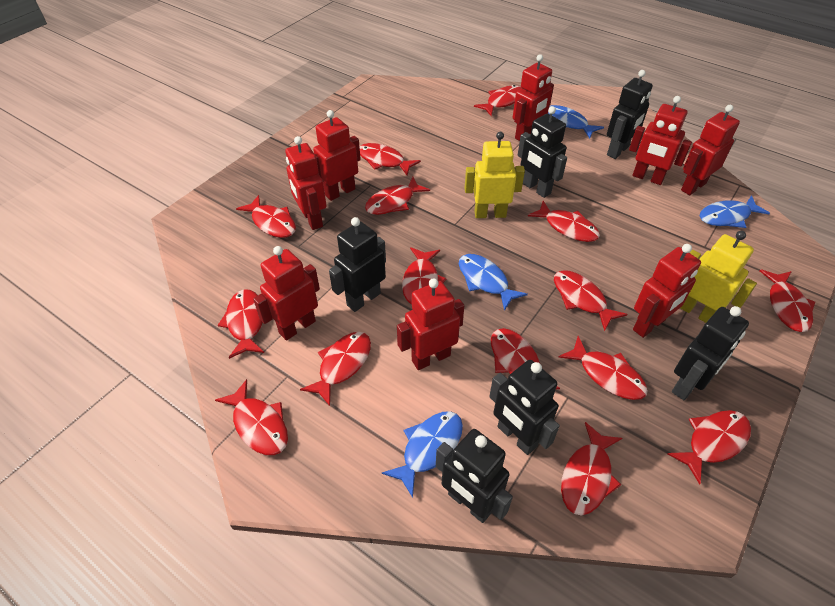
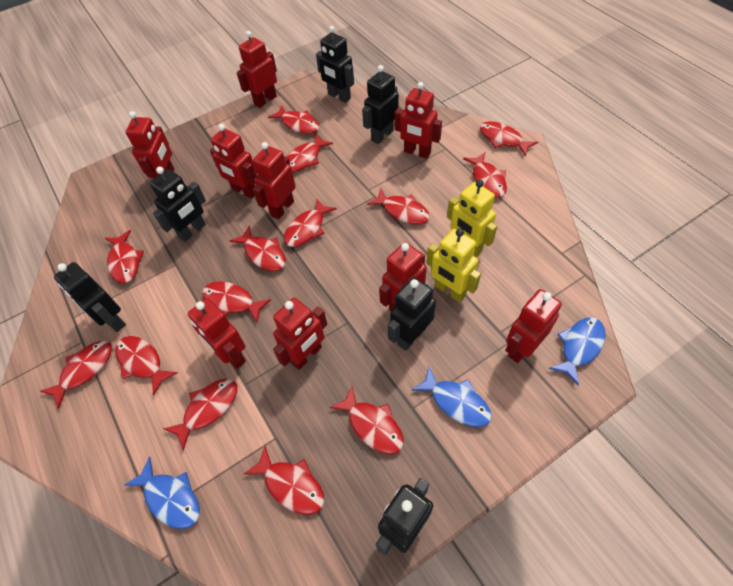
blue fish: 4 -> 3
red fish: 15 -> 14
red robot: 8 -> 9

